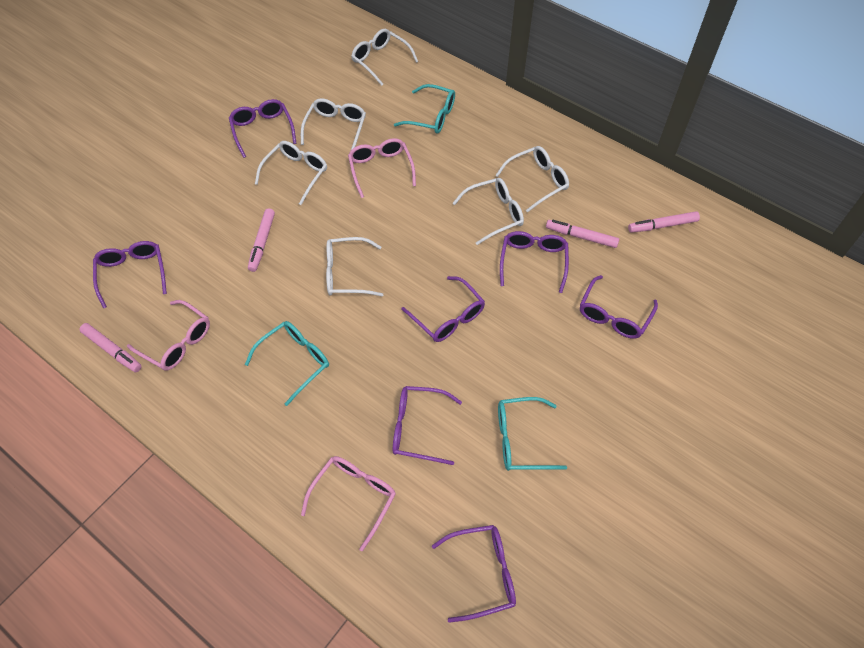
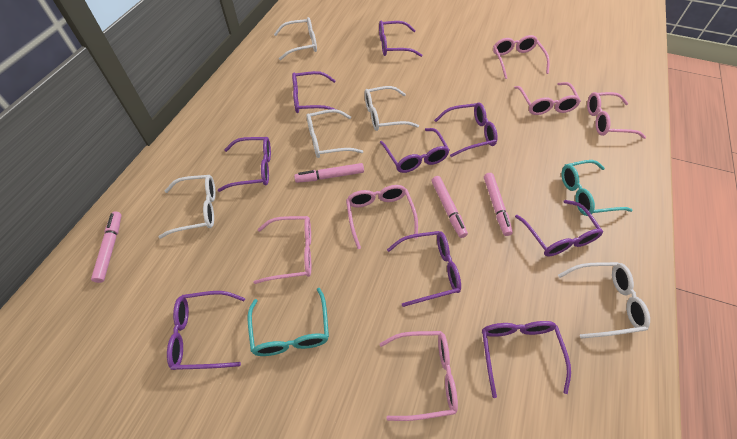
pink glasses: 3 -> 6
purple glasses: 7 -> 9
turquoise glasses: 3 -> 2
white glasses: 6 -> 5

